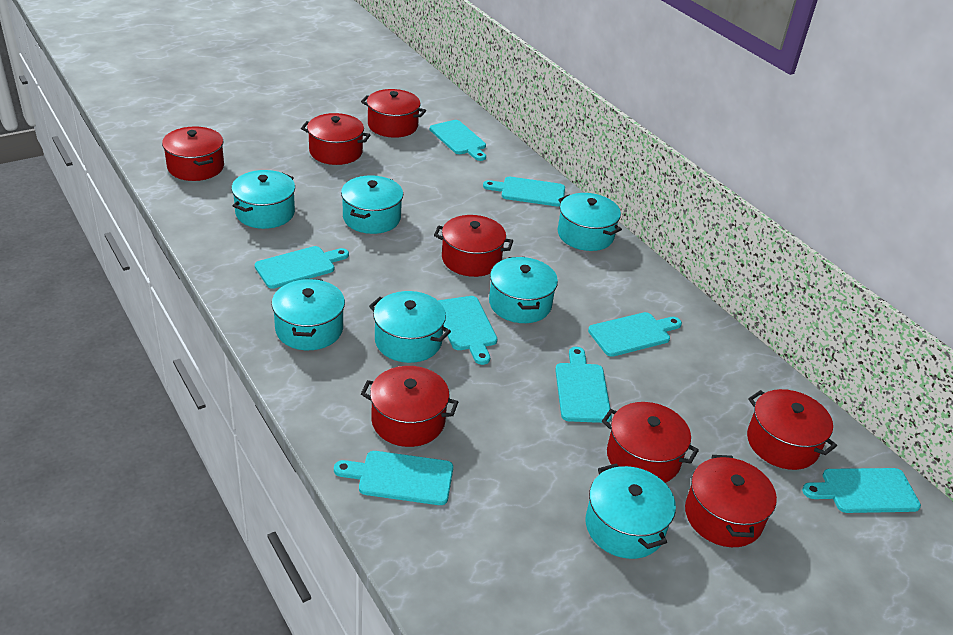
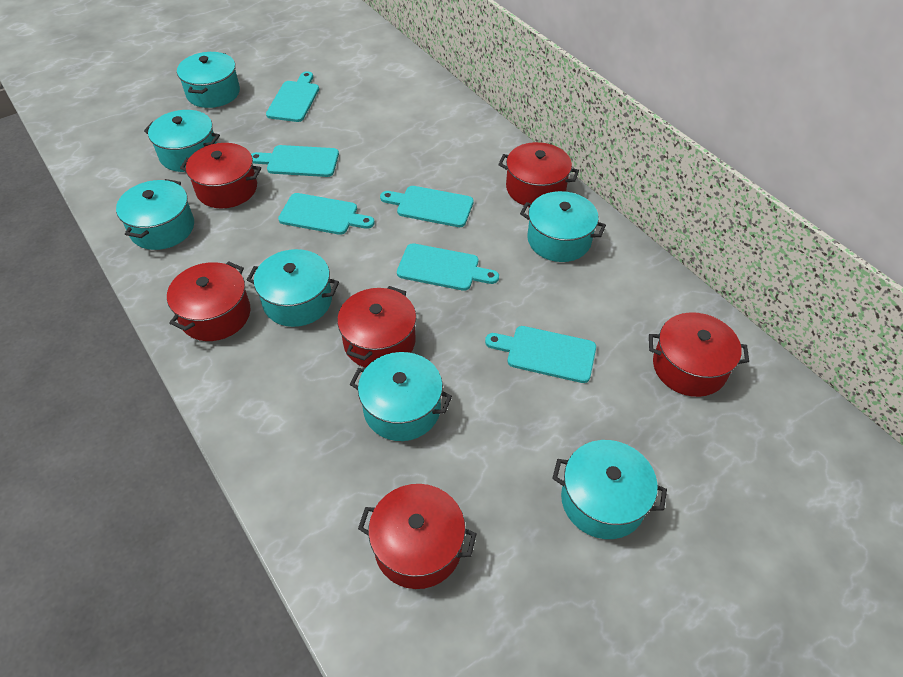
red pot: 8 -> 6
turquoise cutting board: 8 -> 6

